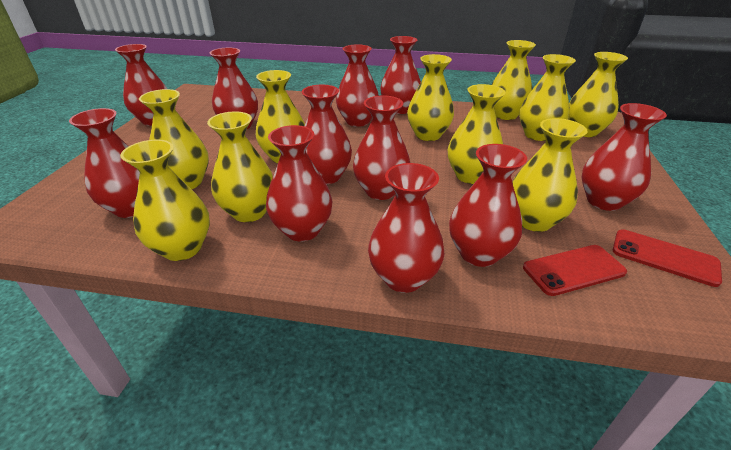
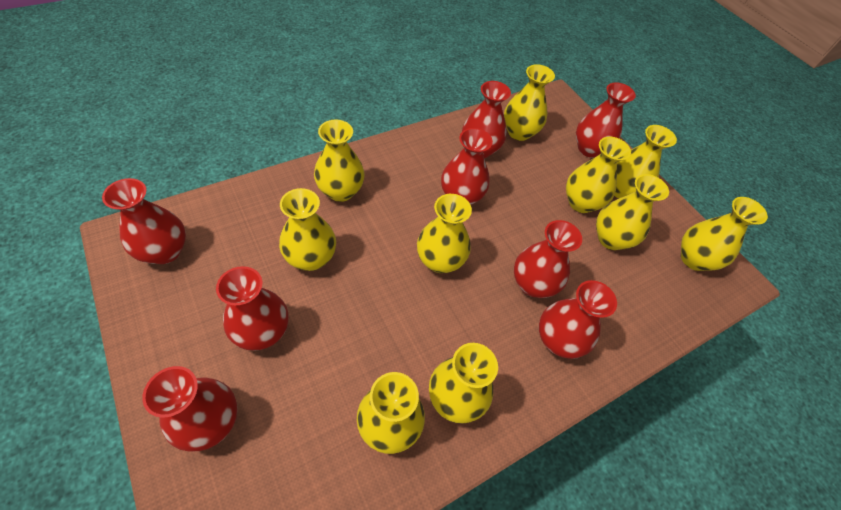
red phone: 2 -> 0
red vase: 11 -> 8

